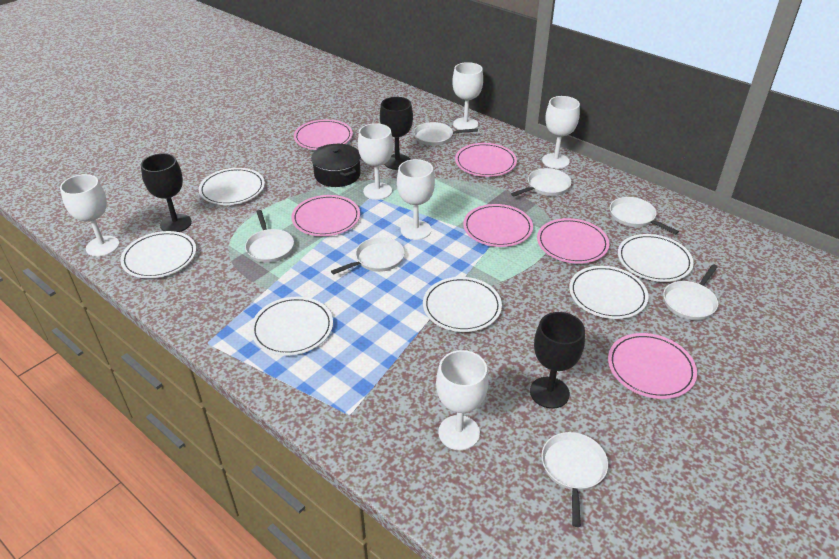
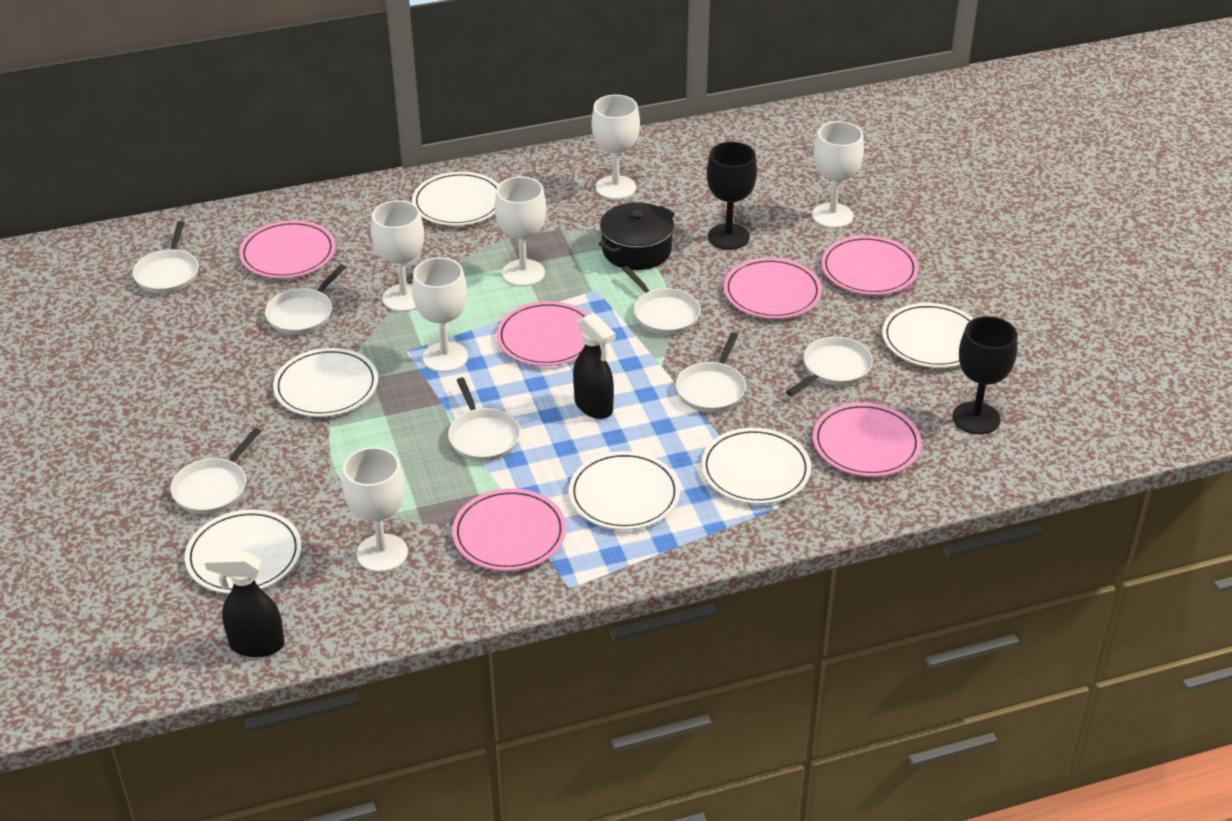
black goblet: 3 -> 2
black spray bottle: 0 -> 2

